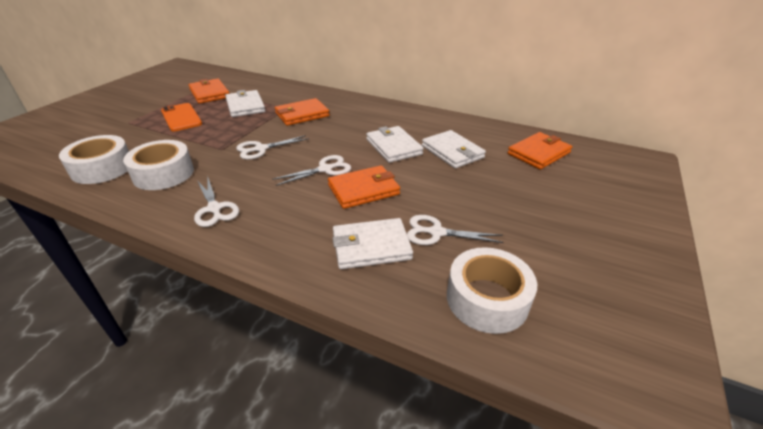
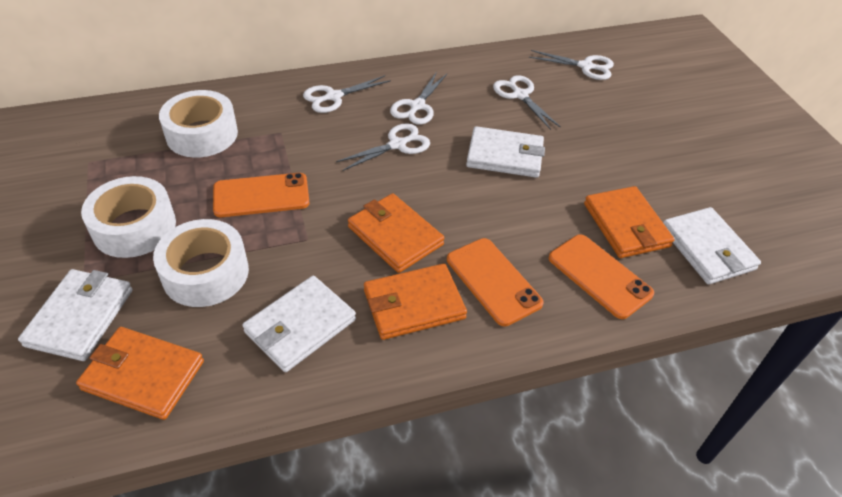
orange phone: 1 -> 3
white scissors: 4 -> 5

